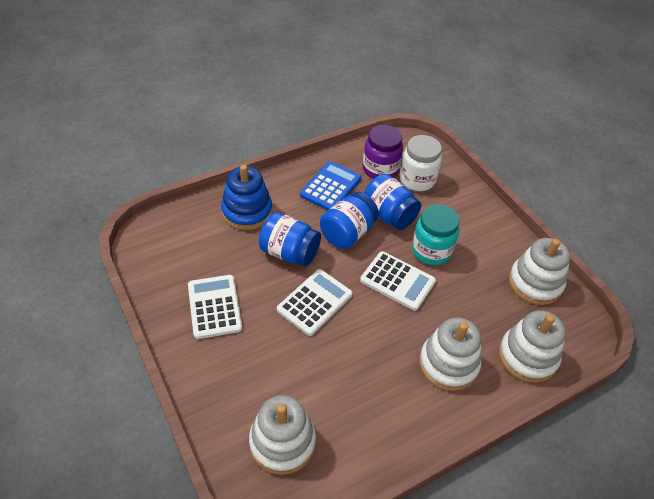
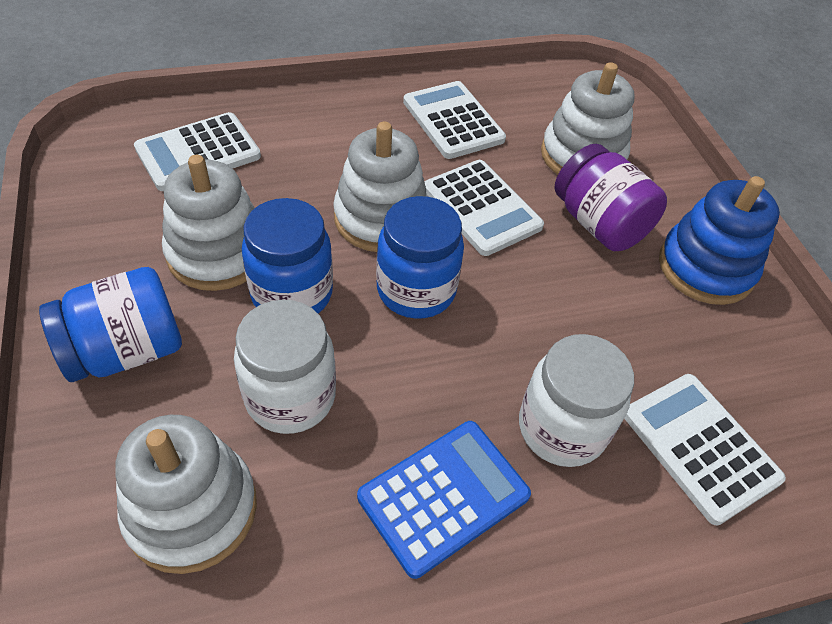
turquoise jar: 1 -> 0
white calculator: 3 -> 4
white jar: 1 -> 2

